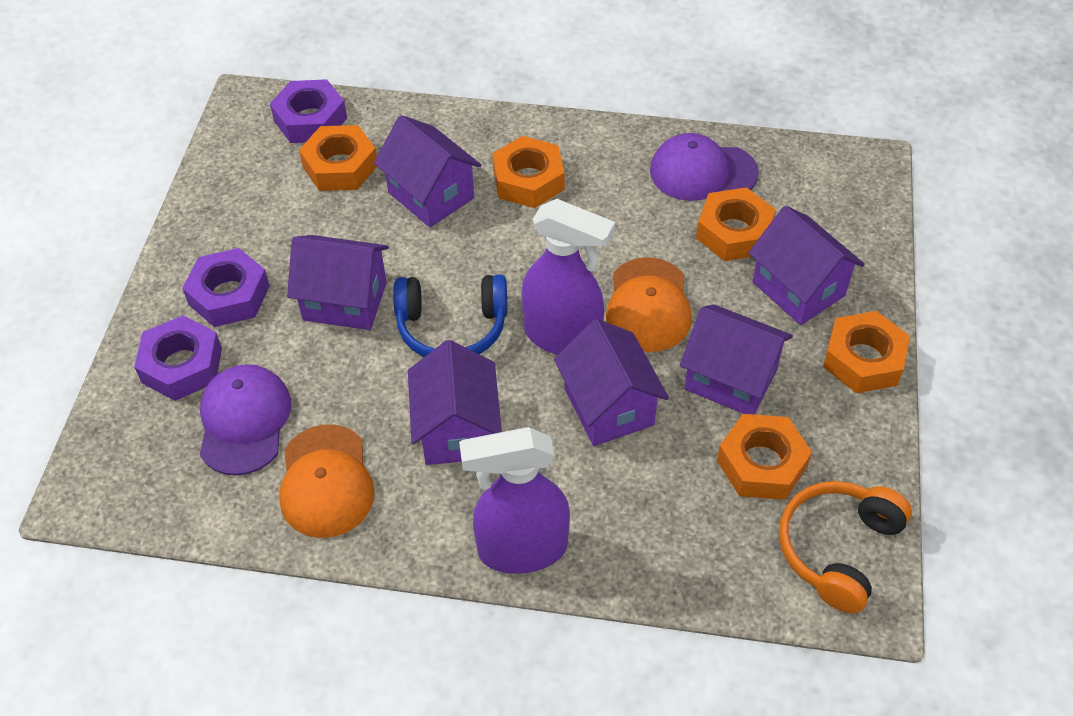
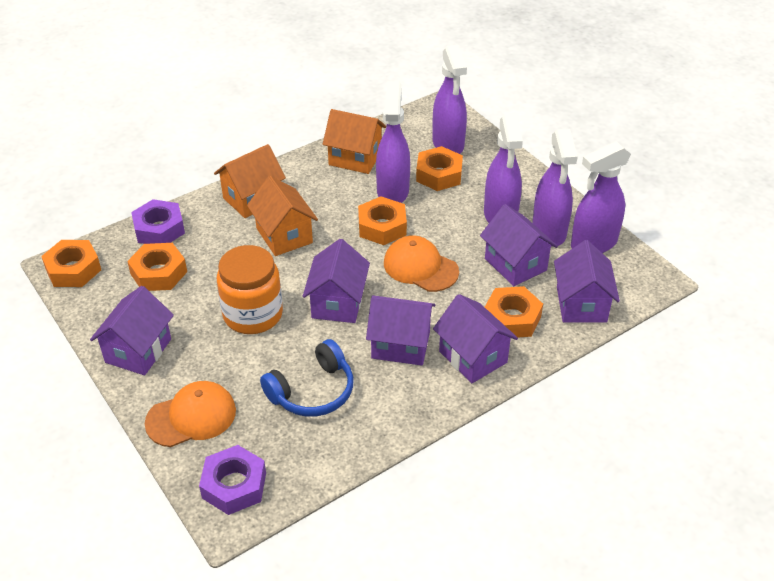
orange headphones: 1 -> 0
orange house: 0 -> 3
orange jar: 0 -> 1
purple cap: 2 -> 0
purple nut: 3 -> 2
purple spray bottle: 2 -> 5

